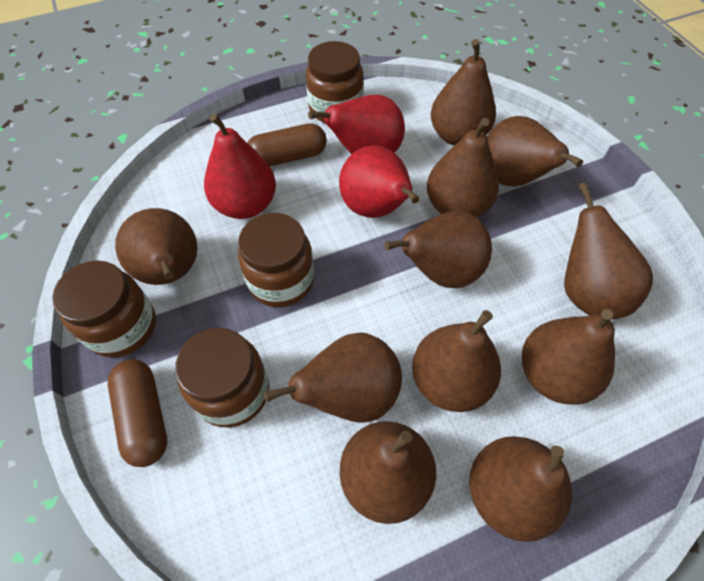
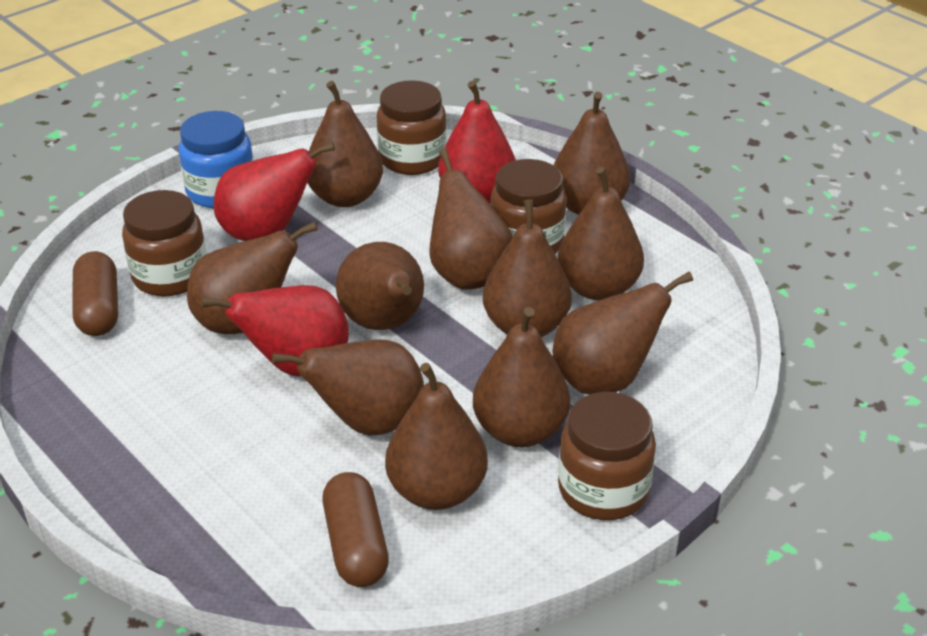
blue jar: 0 -> 1

